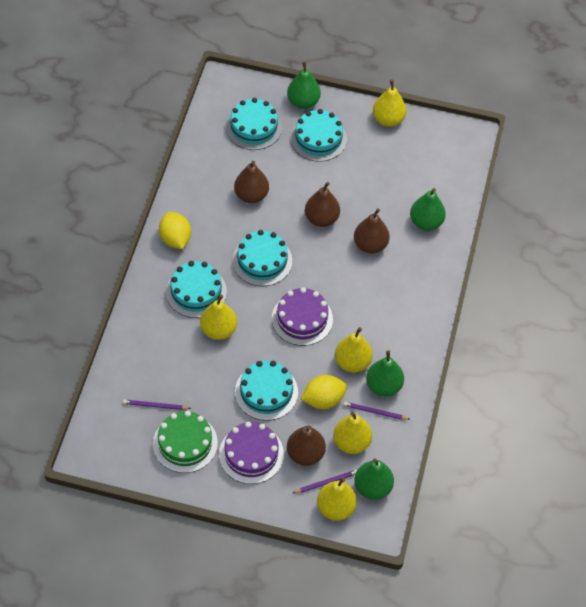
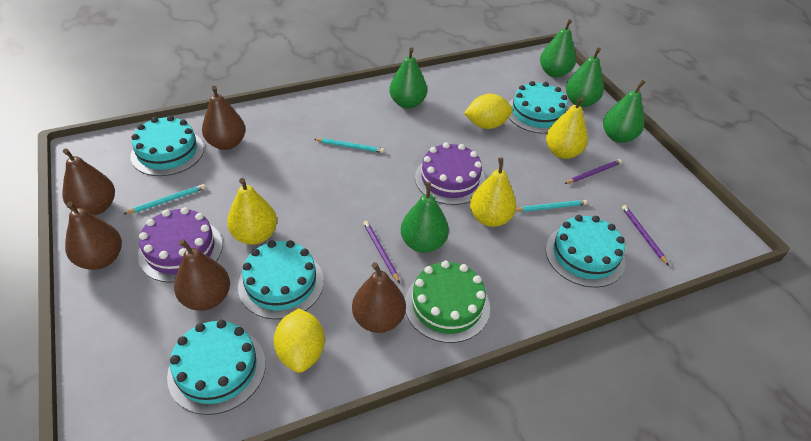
brown pear: 4 -> 5
green pear: 4 -> 5
turquoise pencil: 0 -> 3
yellow pear: 5 -> 3

